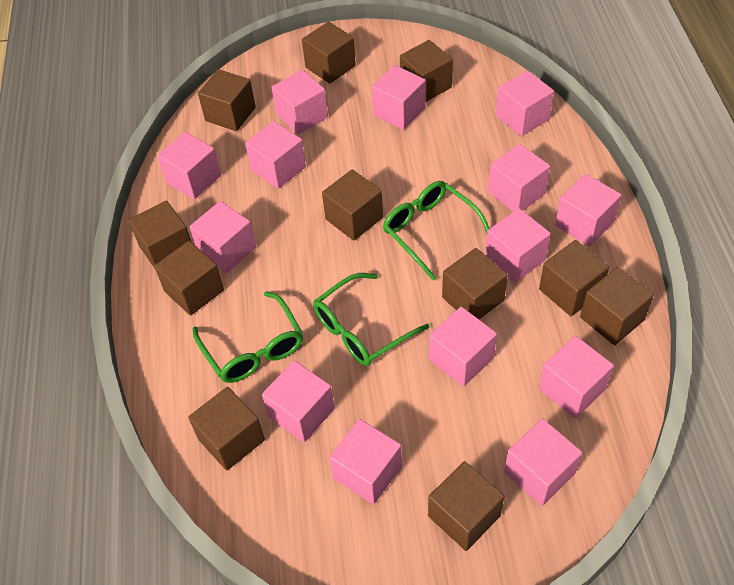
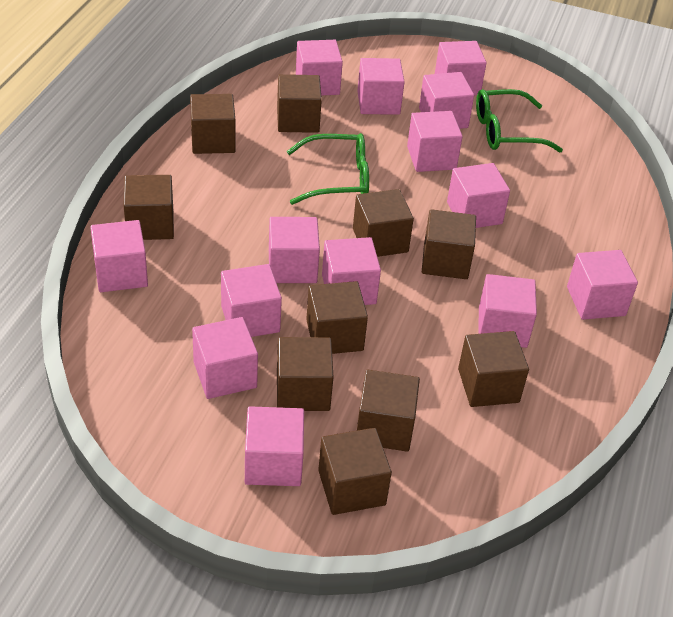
brown cube: 11 -> 10
green glasses: 3 -> 2

